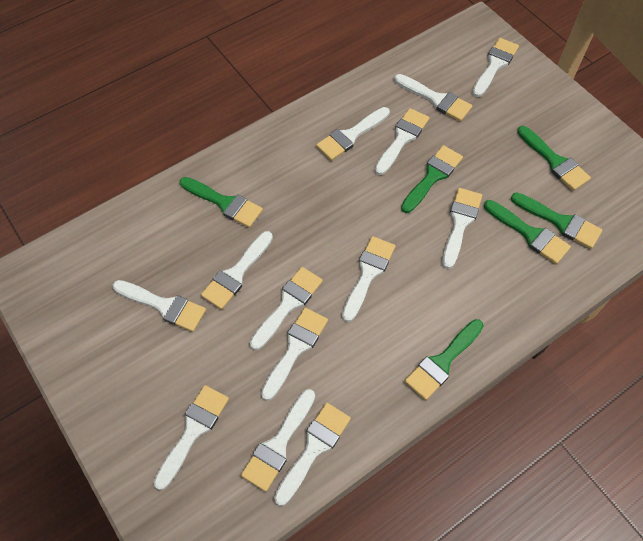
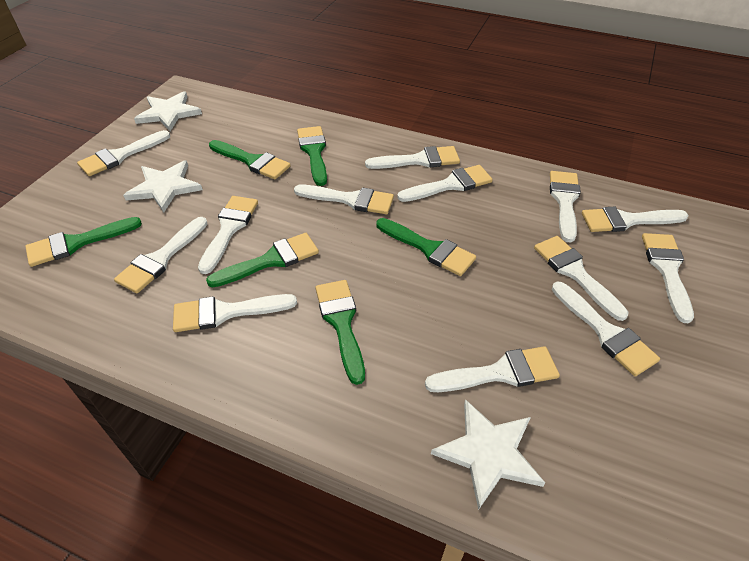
white star: 0 -> 3

